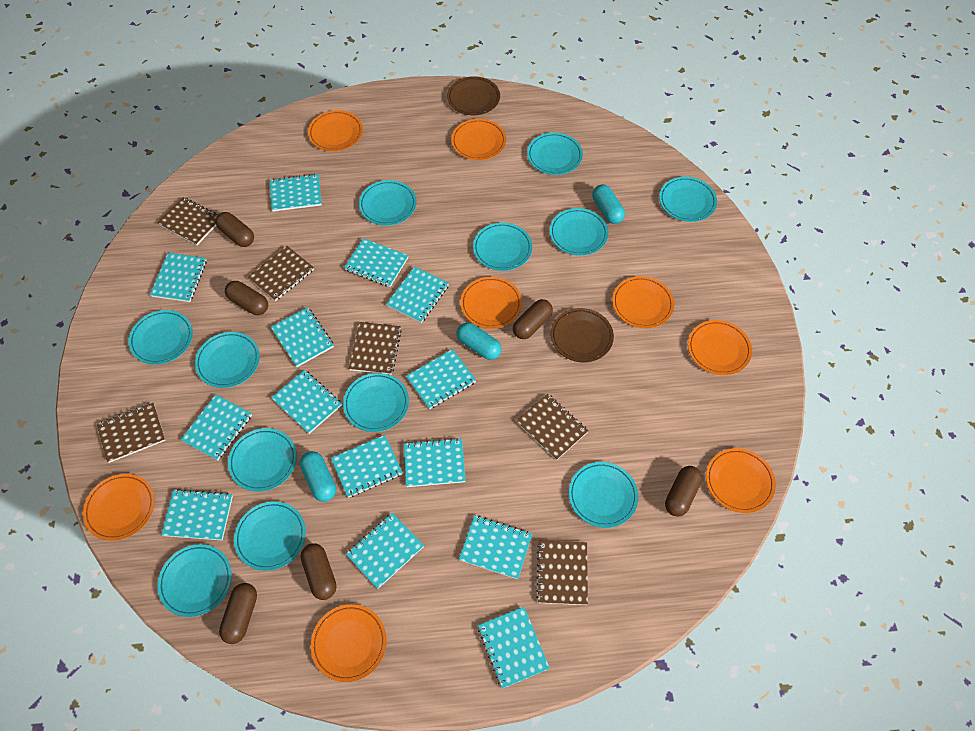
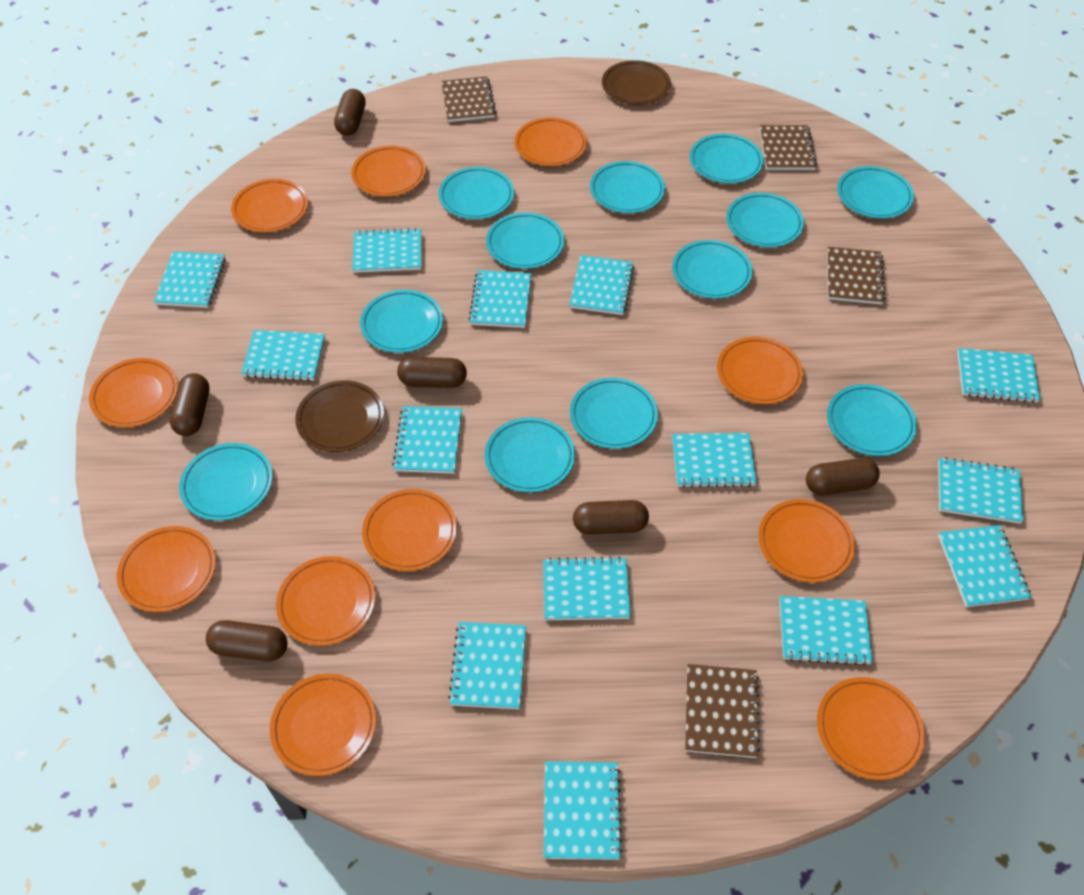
brown notebook: 6 -> 4
orange plate: 8 -> 11
turquoise capsule: 3 -> 0

